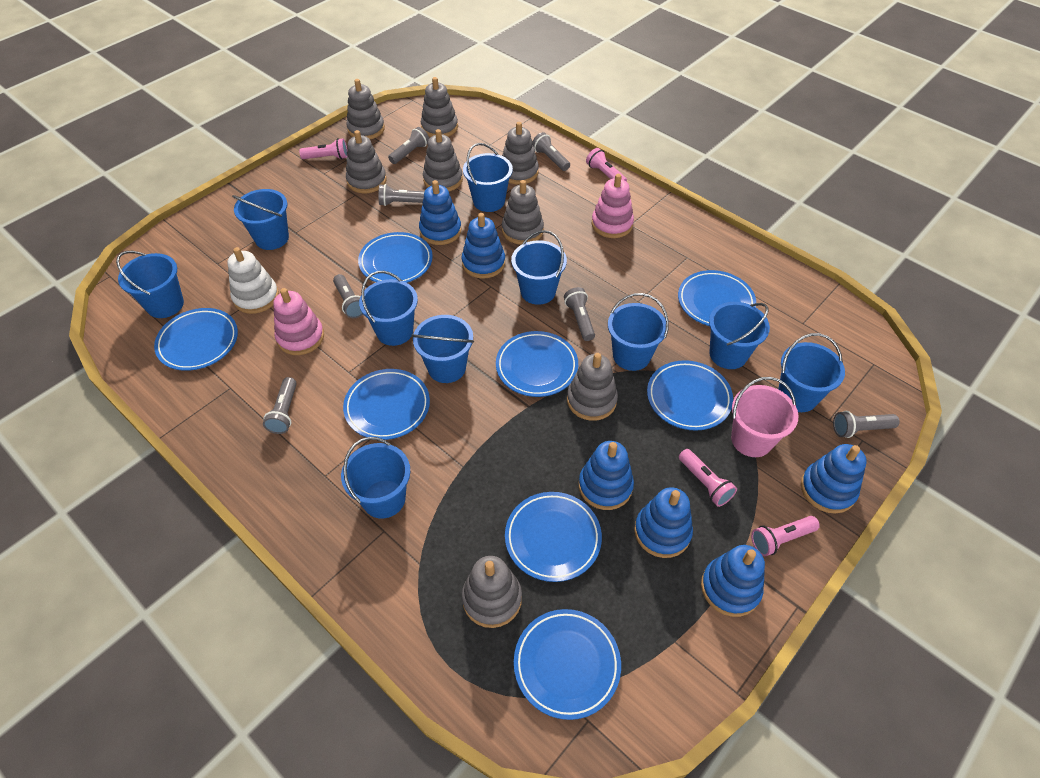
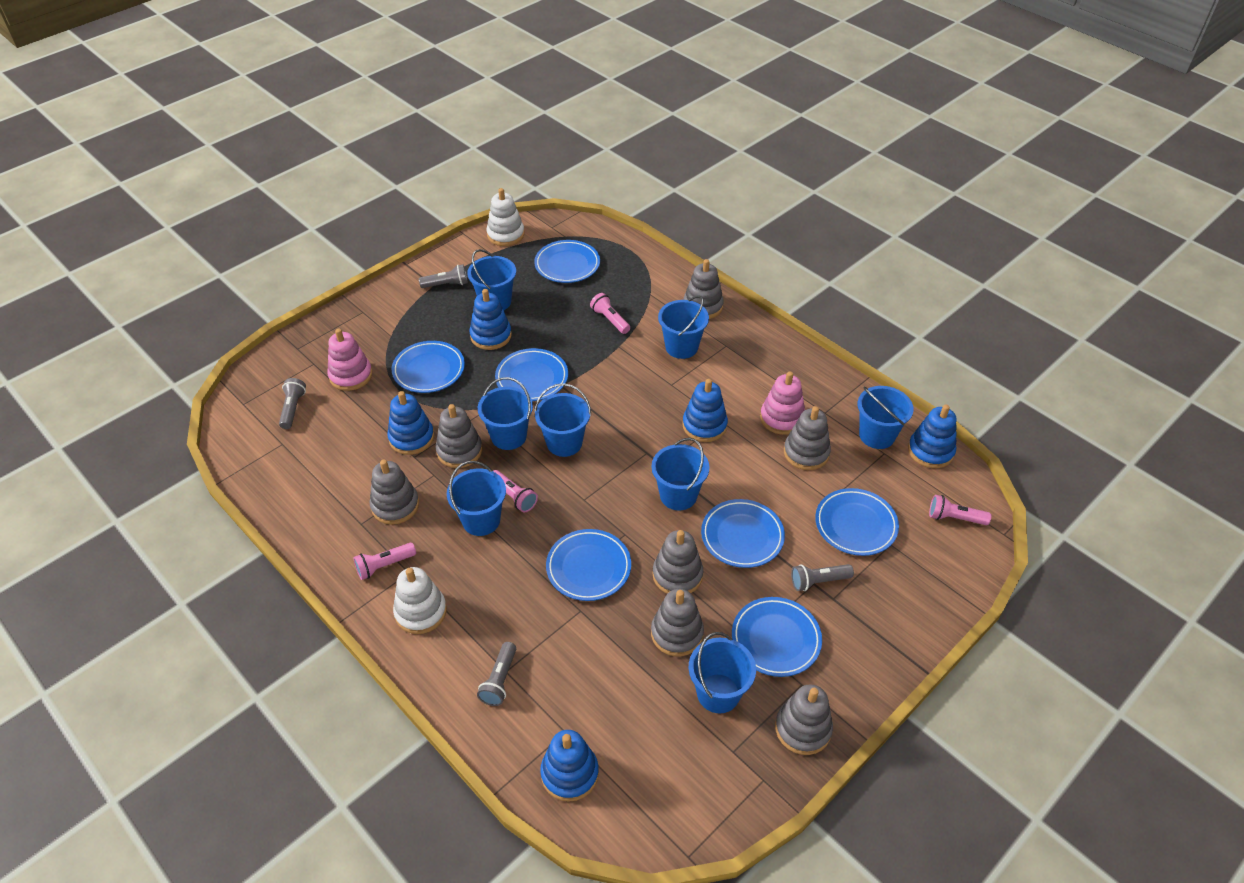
blue bucket: 10 -> 8
blue plate: 8 -> 7
blue stacking toy: 6 -> 5
grey flashlight: 7 -> 4
grey stacking toy: 8 -> 7
pink bucket: 1 -> 0
white stacking toy: 1 -> 2

